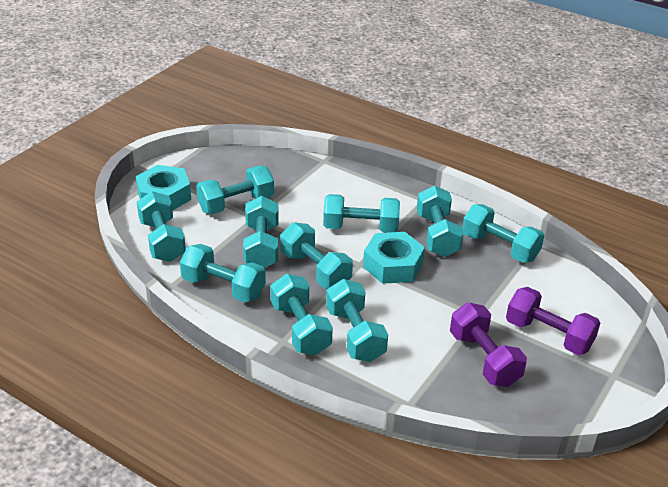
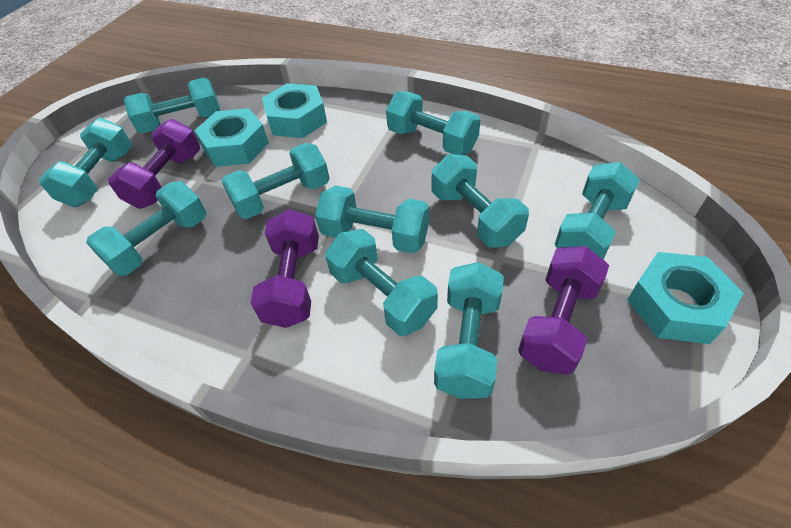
purple dumbbell: 2 -> 3
turquoise nut: 2 -> 3

